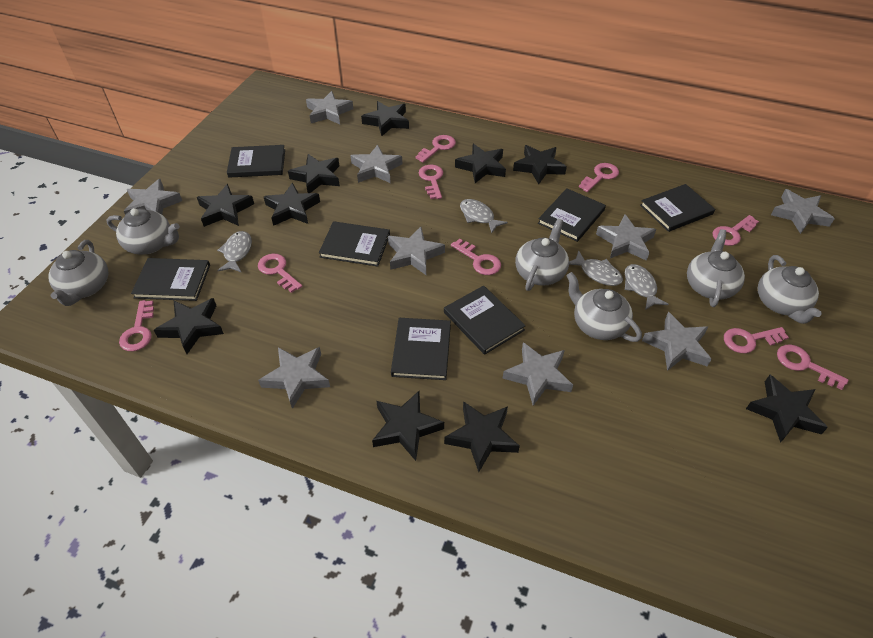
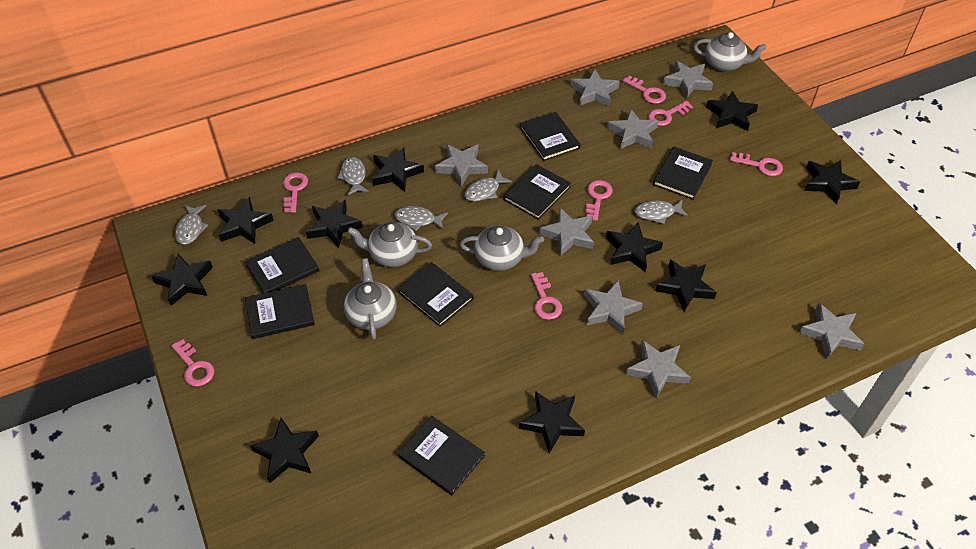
grey fish: 4 -> 5
grey star: 9 -> 8
grey teapot: 6 -> 4
pink key: 9 -> 7

